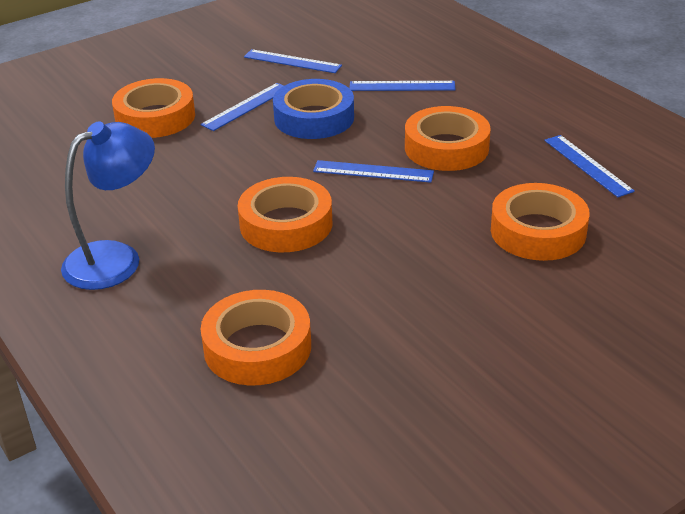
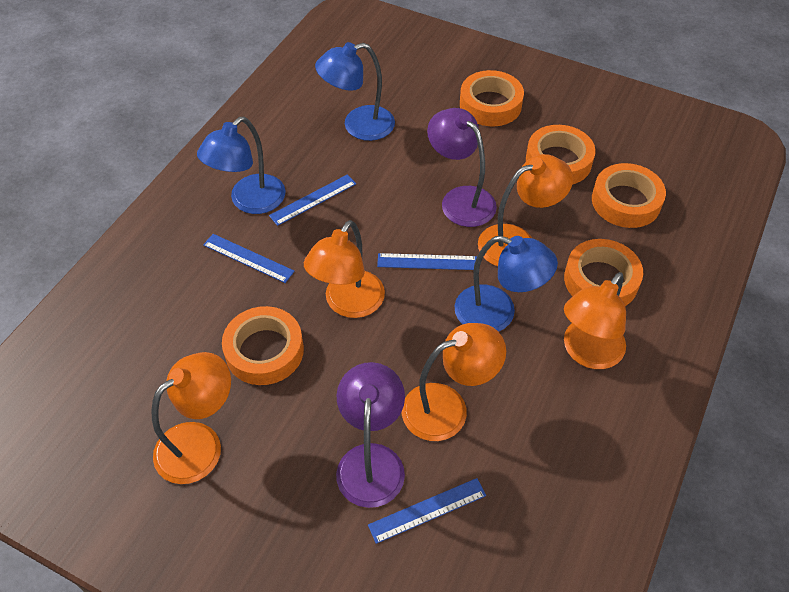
blue lamp: 1 -> 3
blue ruler: 5 -> 4
blue tape: 1 -> 0
orange lamp: 0 -> 5
purple lamp: 0 -> 2

